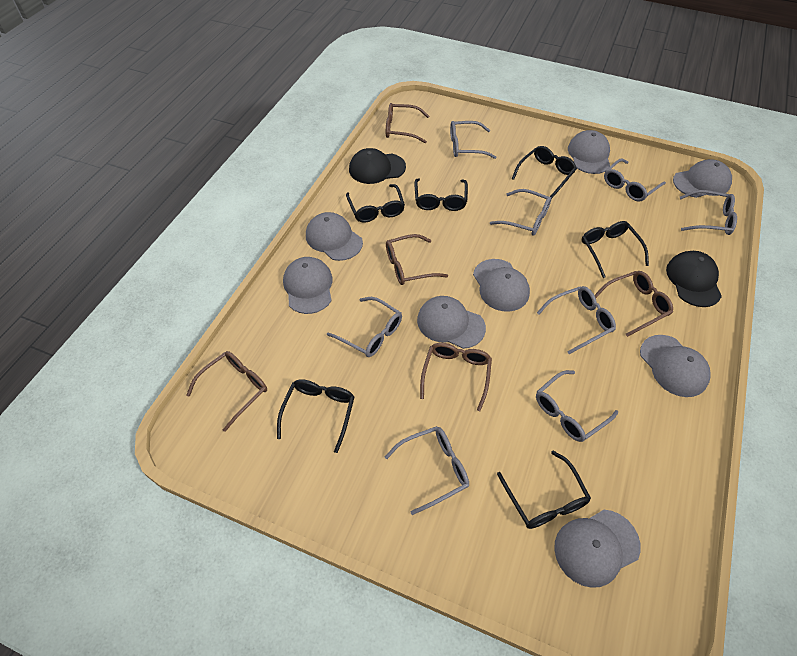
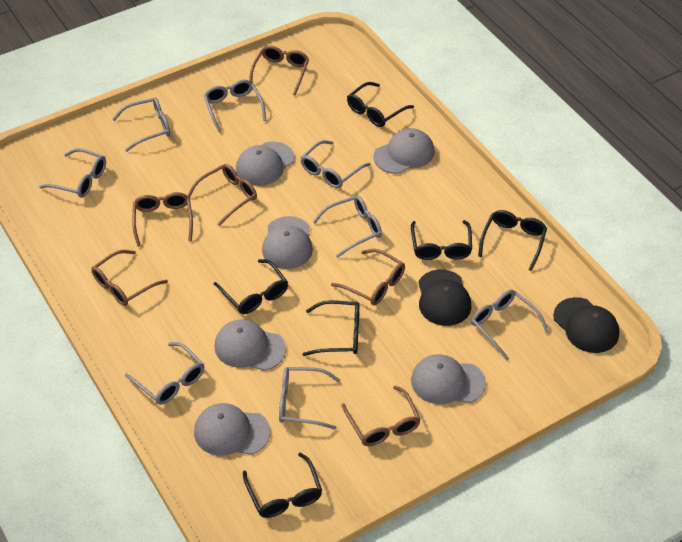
brown glasses: 5 -> 6
grey cap: 8 -> 6

